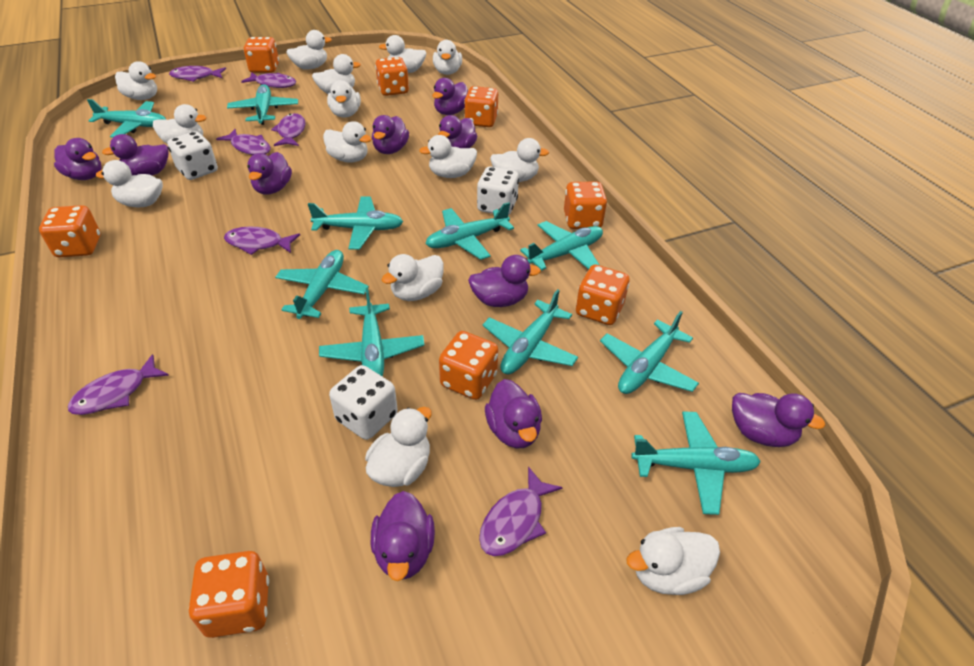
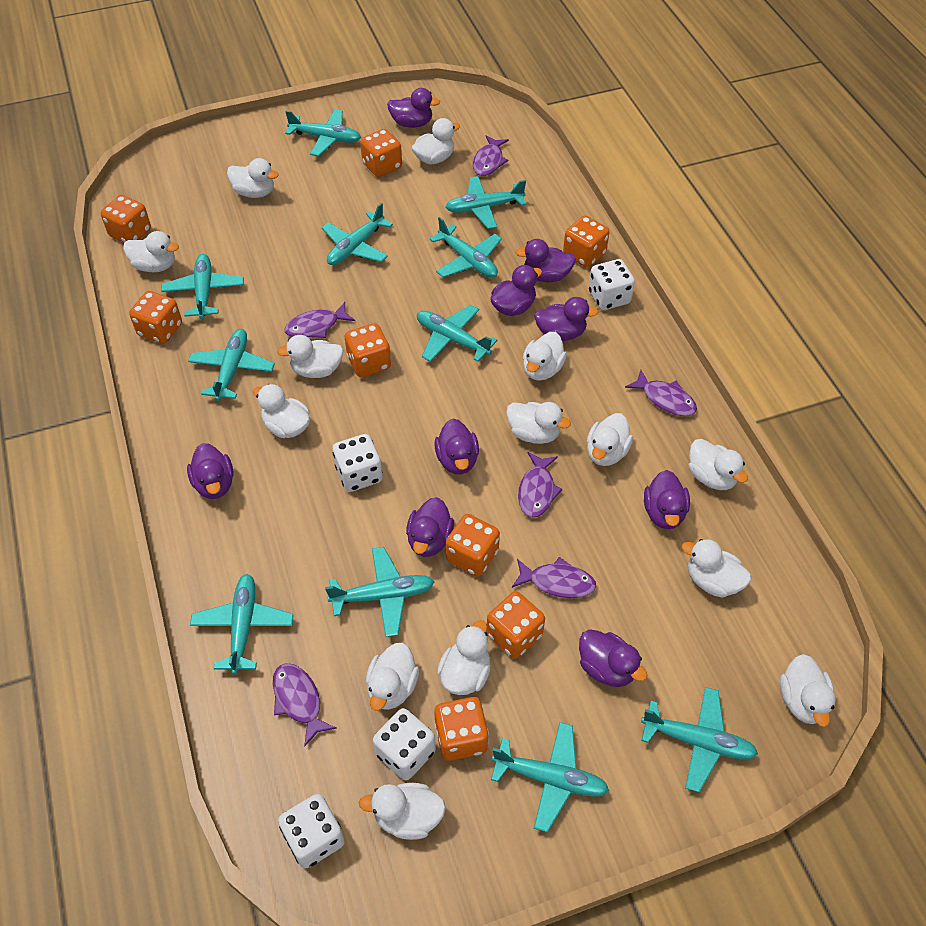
purple duck: 10 -> 9
purple fish: 7 -> 6
turquoise plane: 10 -> 11
white dice: 3 -> 4

